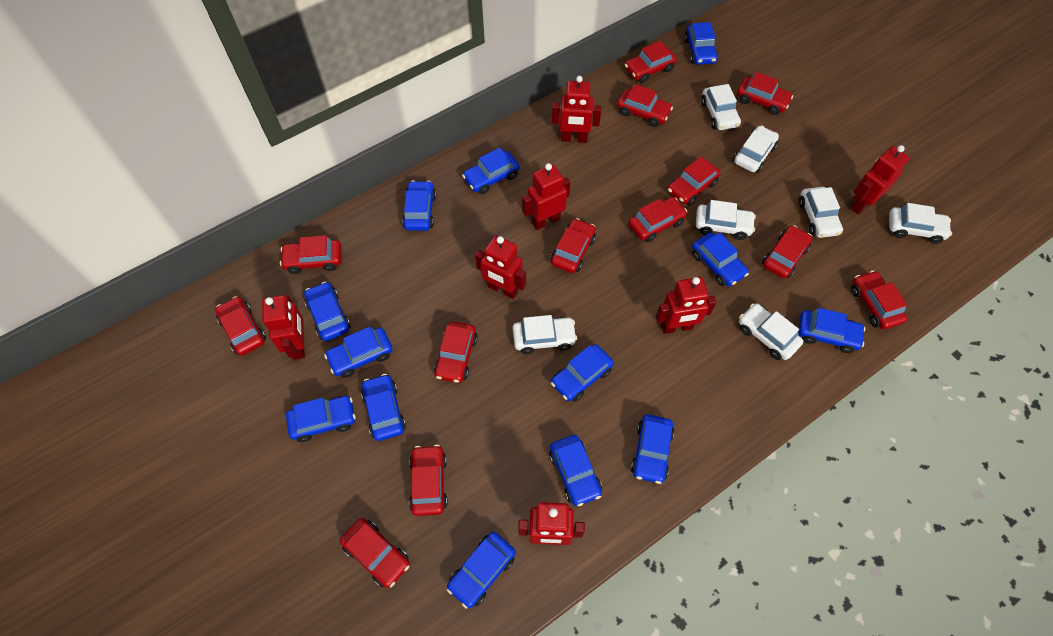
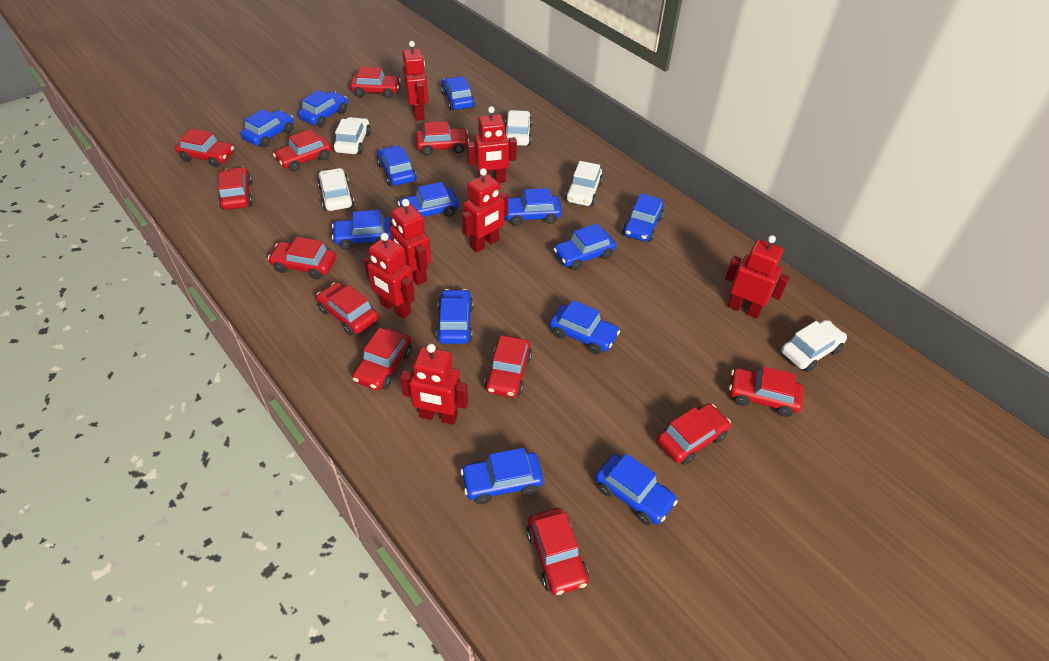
red car: 13 -> 12
white car: 7 -> 5

